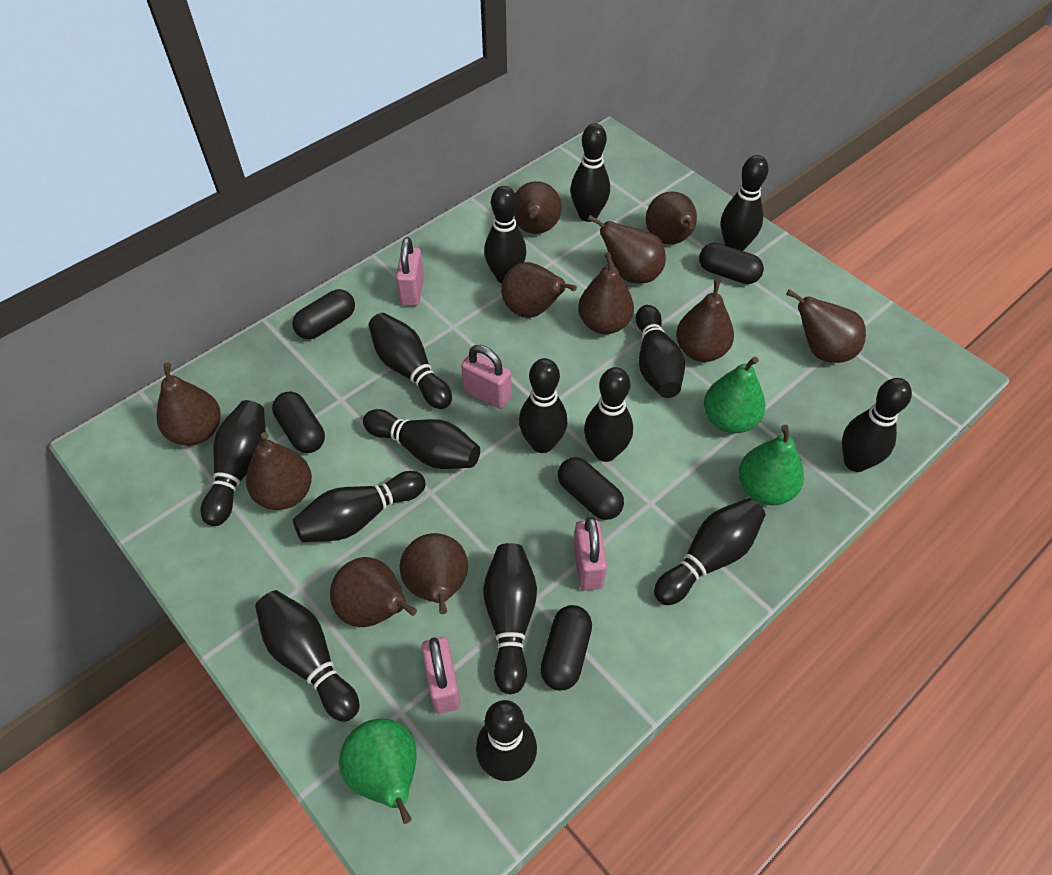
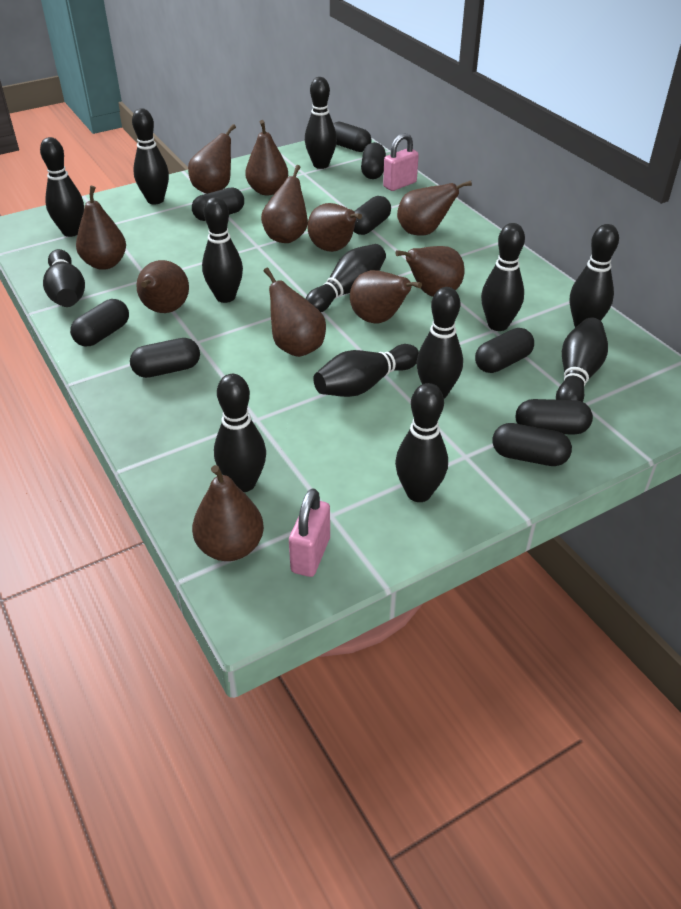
black bowling pin: 15 -> 13
black capsule: 5 -> 9
green pear: 3 -> 0
pink padlock: 4 -> 2

